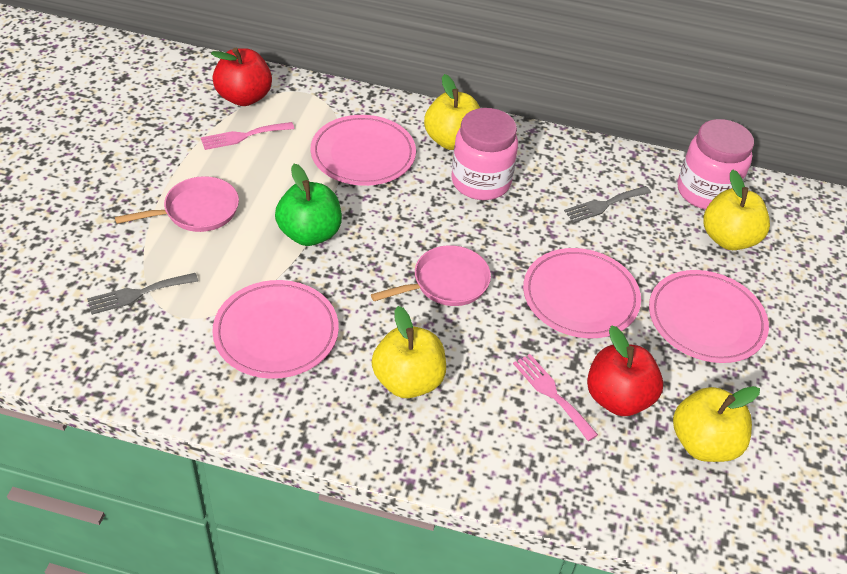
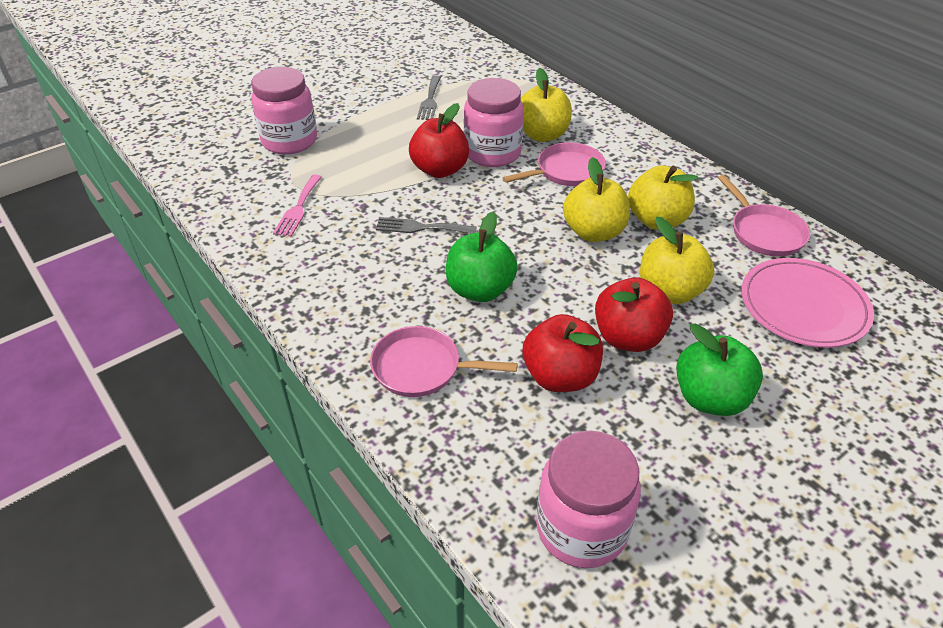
green apple: 1 -> 2
pink fork: 2 -> 1
pink jar: 2 -> 3
pink pan: 2 -> 3
pink plate: 4 -> 1
red apple: 2 -> 3

